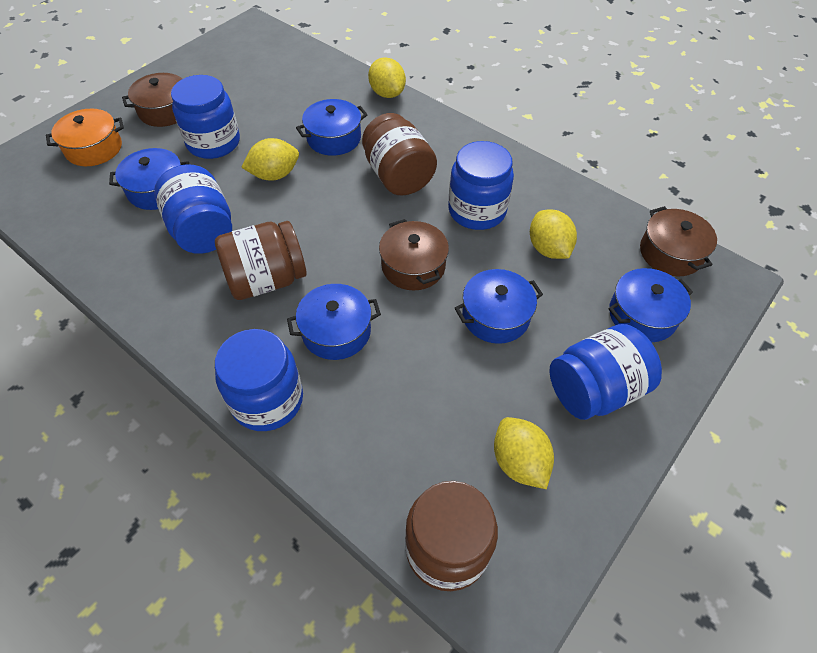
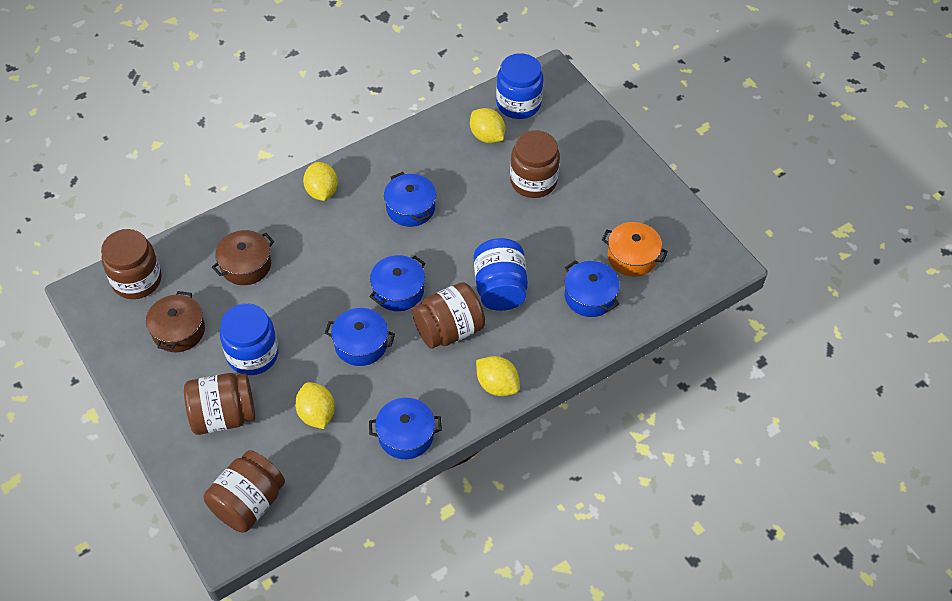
blue jar: 5 -> 3
brown jar: 3 -> 5
brown pot: 3 -> 2

